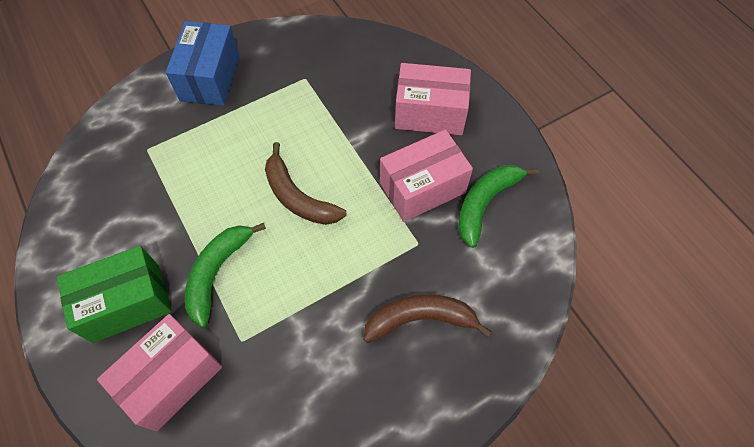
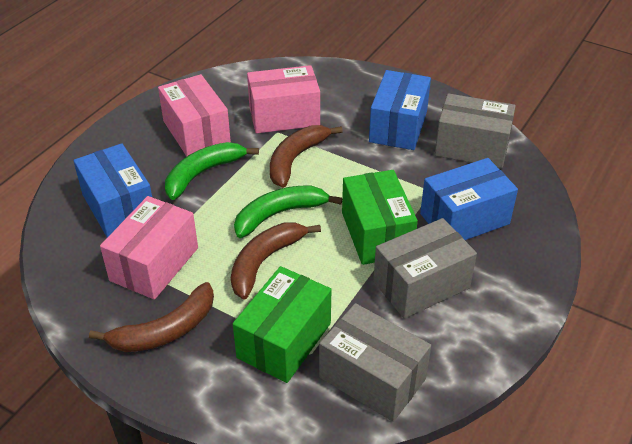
blue box: 1 -> 3
brown banana: 2 -> 3
green box: 1 -> 2
grey box: 0 -> 3

